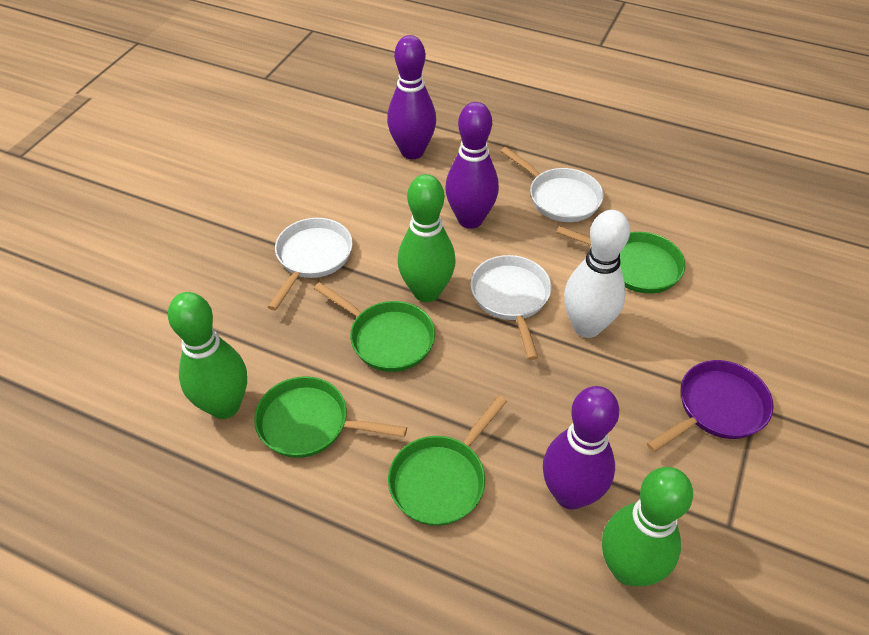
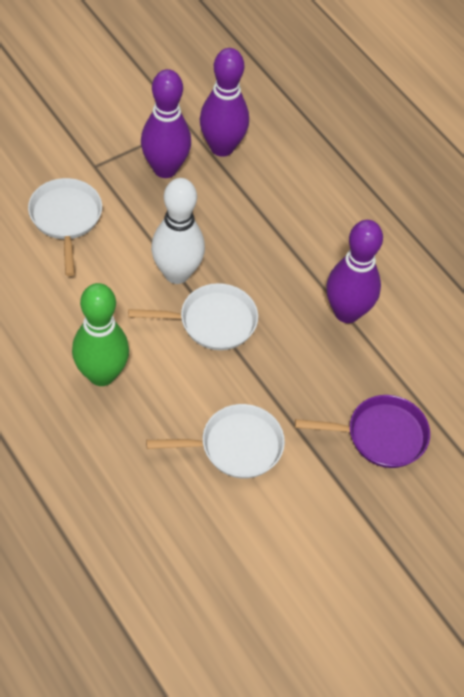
green bowling pin: 3 -> 1
green pan: 4 -> 0

